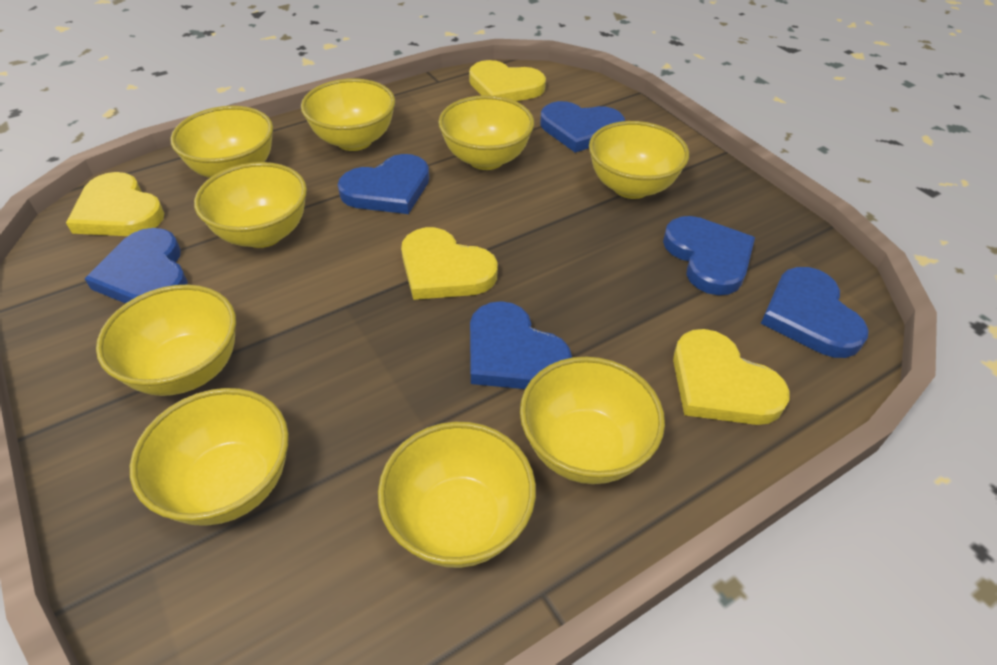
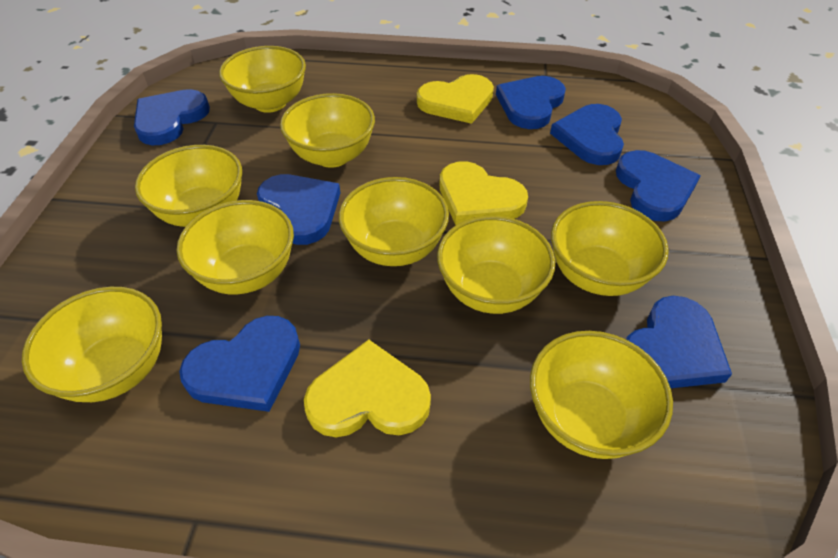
blue heart: 6 -> 7
yellow heart: 4 -> 3

